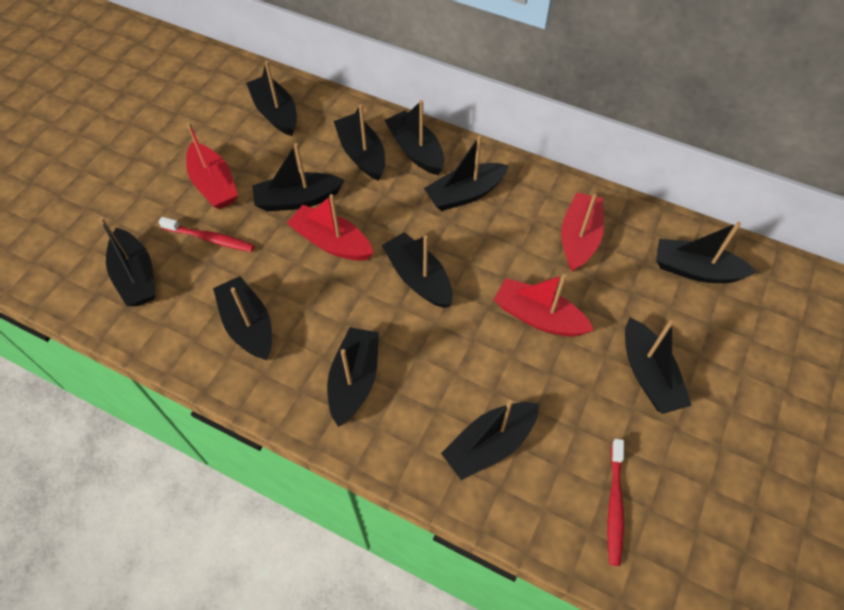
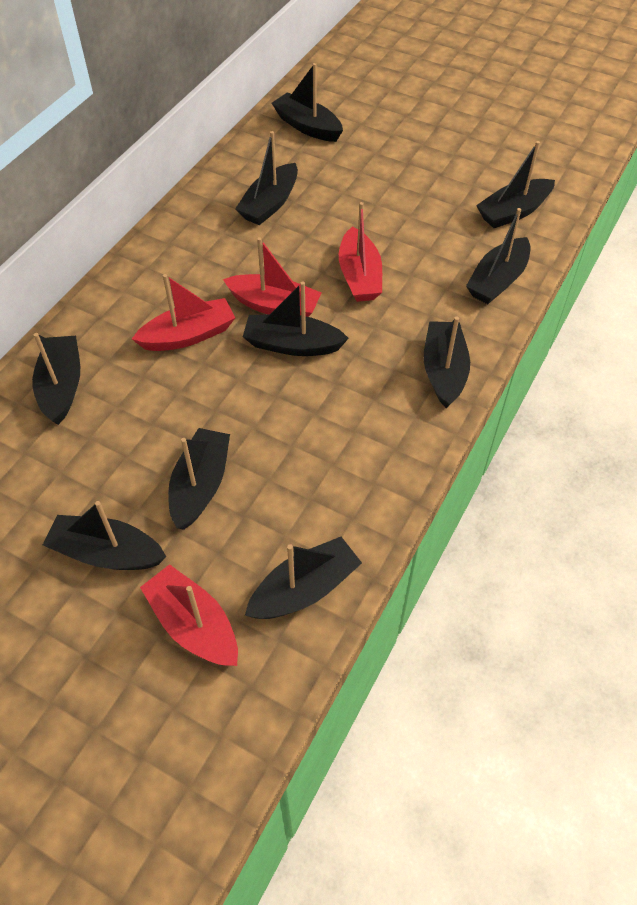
black boat: 12 -> 10
red toothbrush: 2 -> 0

